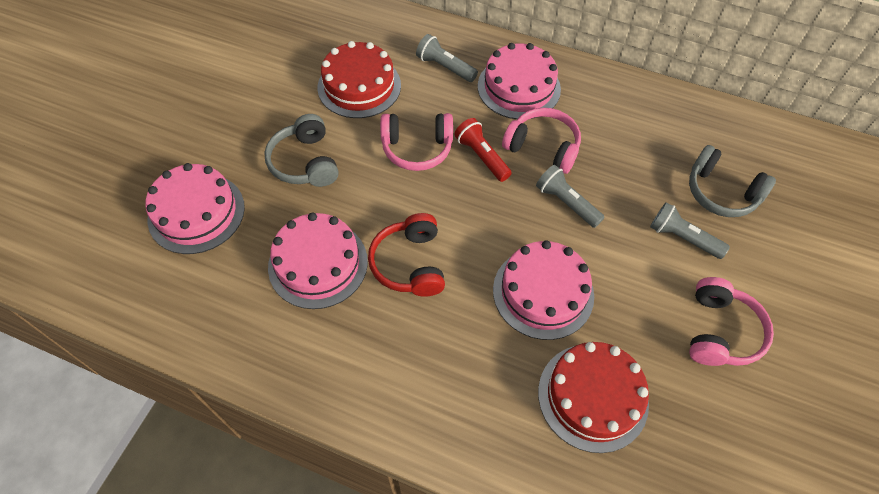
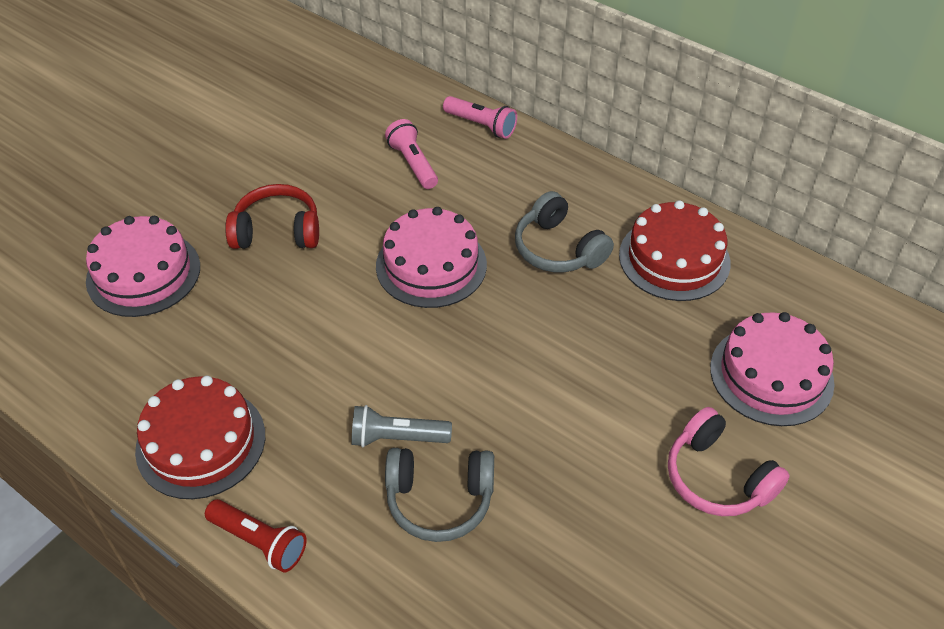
grey flashlight: 3 -> 1
pink cake: 4 -> 3
pink flashlight: 0 -> 2
pink headphones: 3 -> 1

